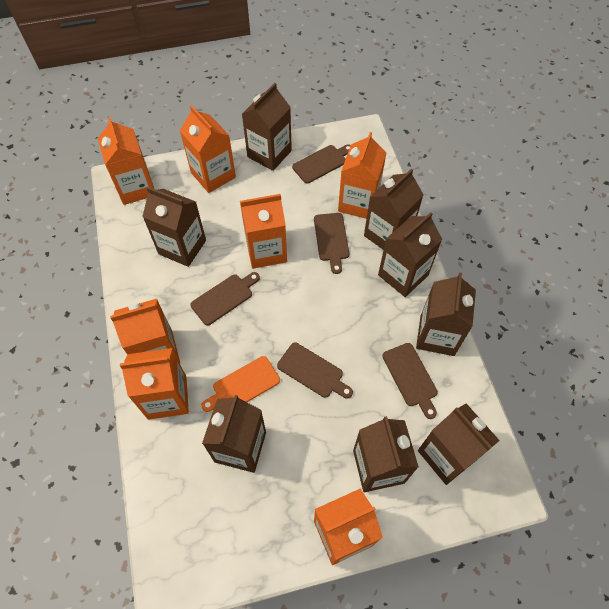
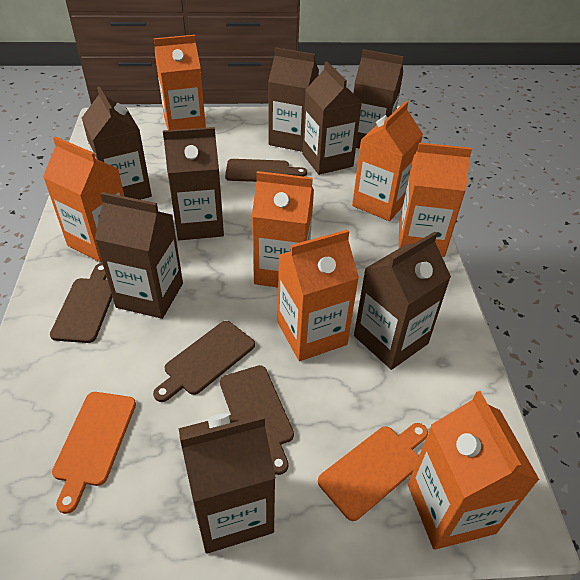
brown cutting board: 5 -> 4
orange cutting board: 1 -> 2

